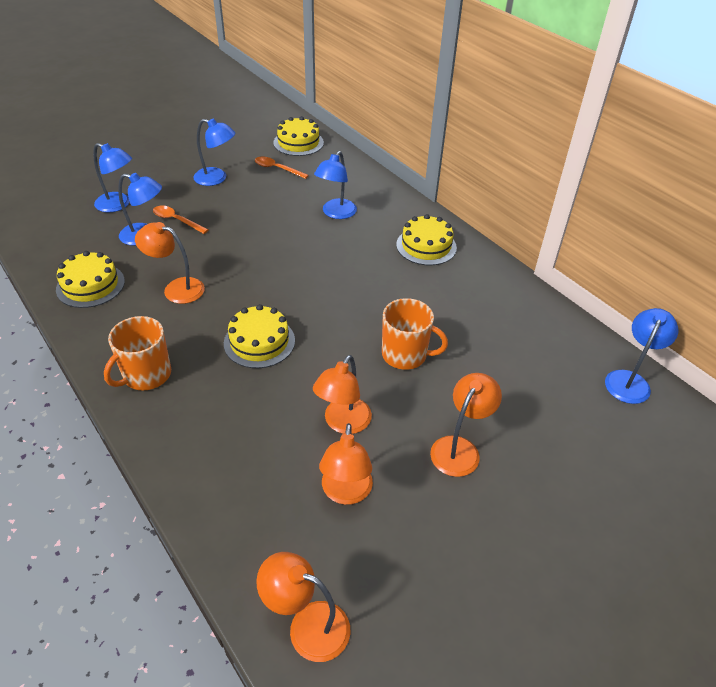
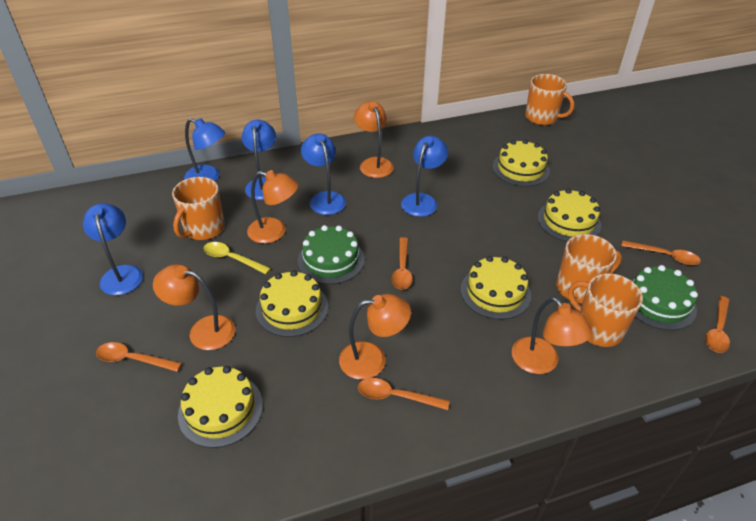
green cake: 0 -> 2
orange mug: 2 -> 4
orange spoon: 2 -> 5
yellow cake: 4 -> 5
yellow spoon: 0 -> 1

